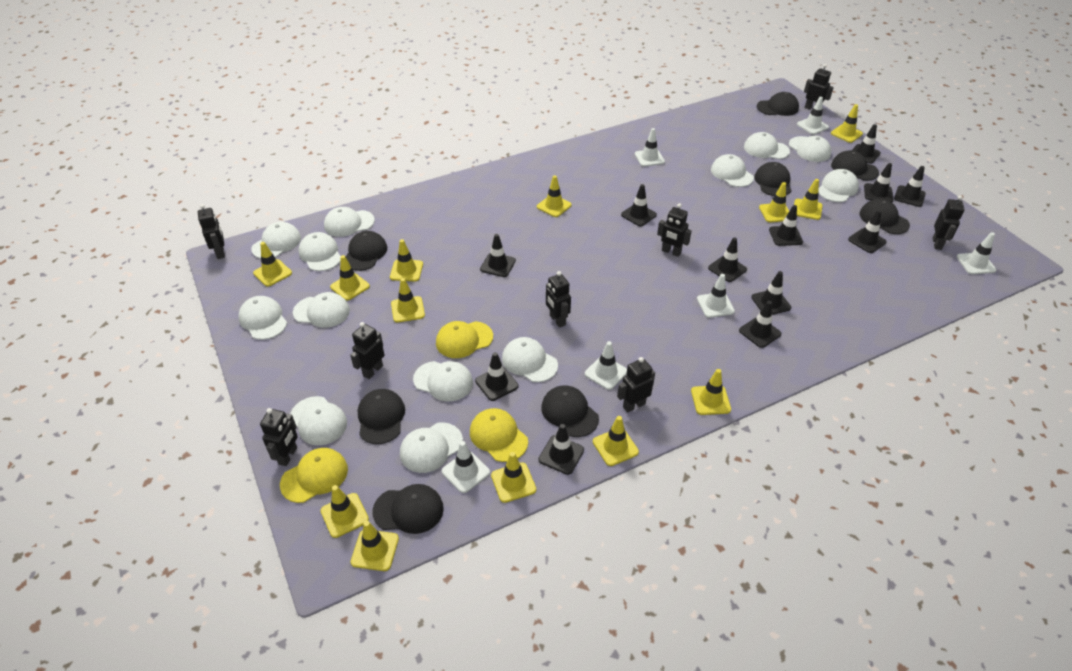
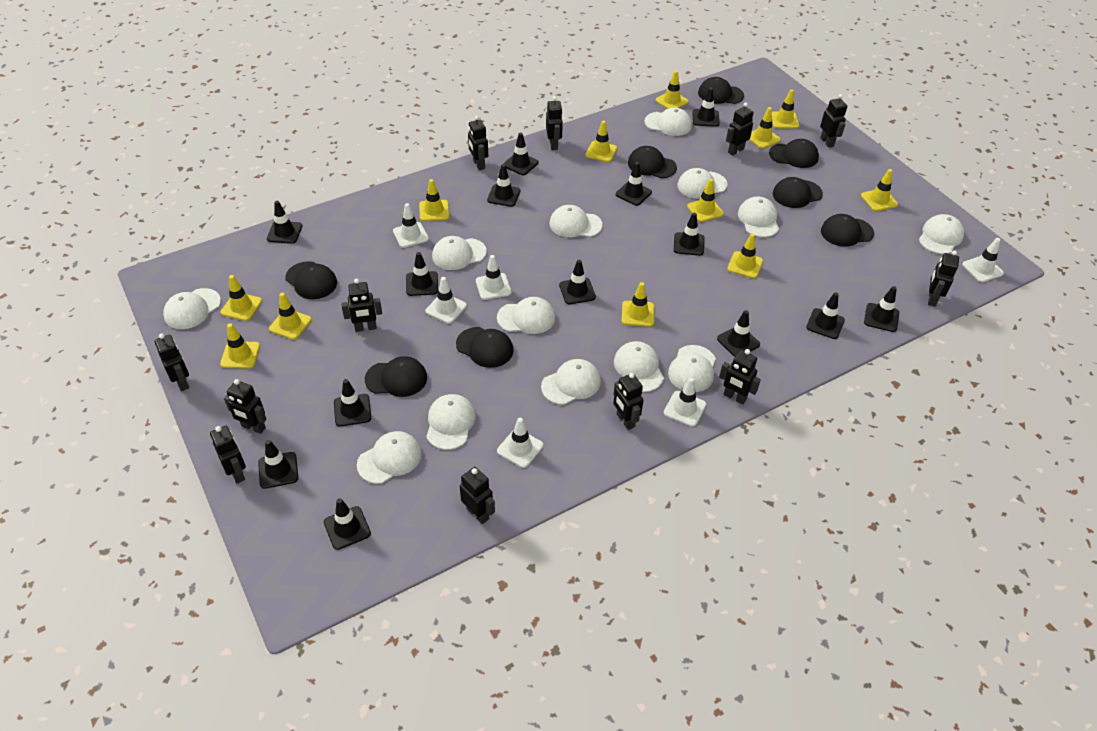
black robot: 8 -> 12
black traffic cone: 12 -> 14
yellow cap: 3 -> 0
yellow traffic cone: 13 -> 12

